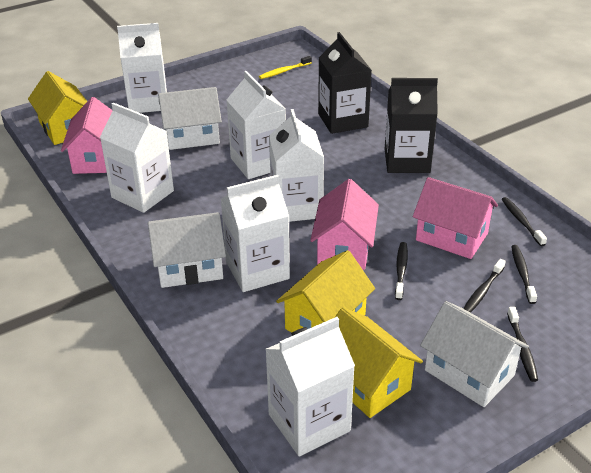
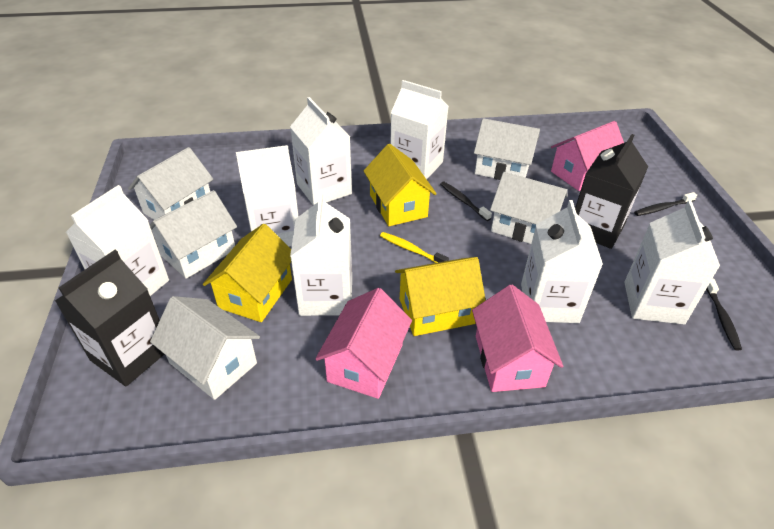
black toothbrush: 5 -> 3
white carton: 6 -> 7
white house: 3 -> 5

